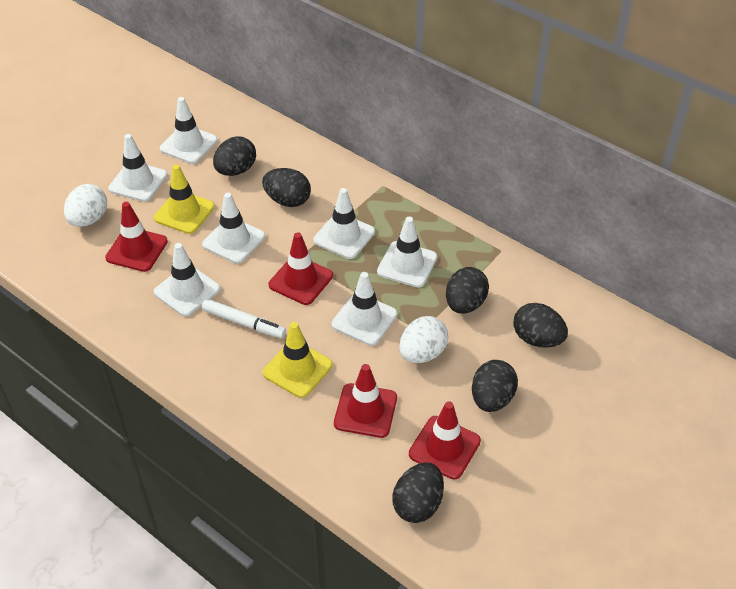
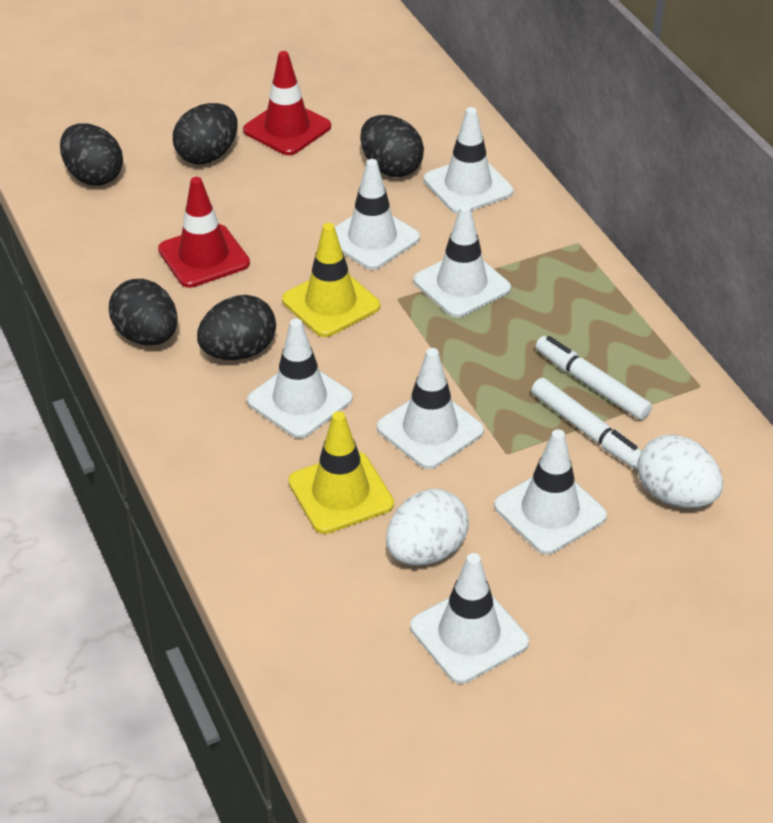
black egg: 6 -> 5
red traffic cone: 4 -> 2
white marker: 1 -> 2

